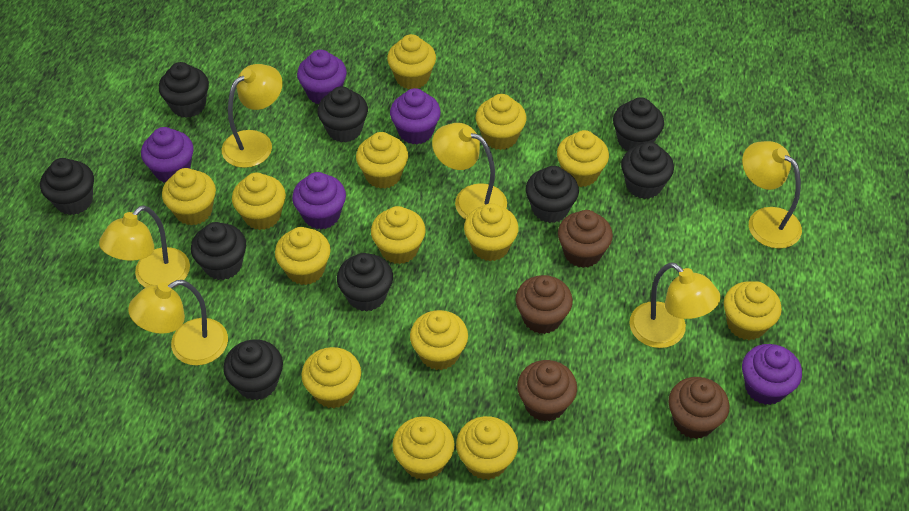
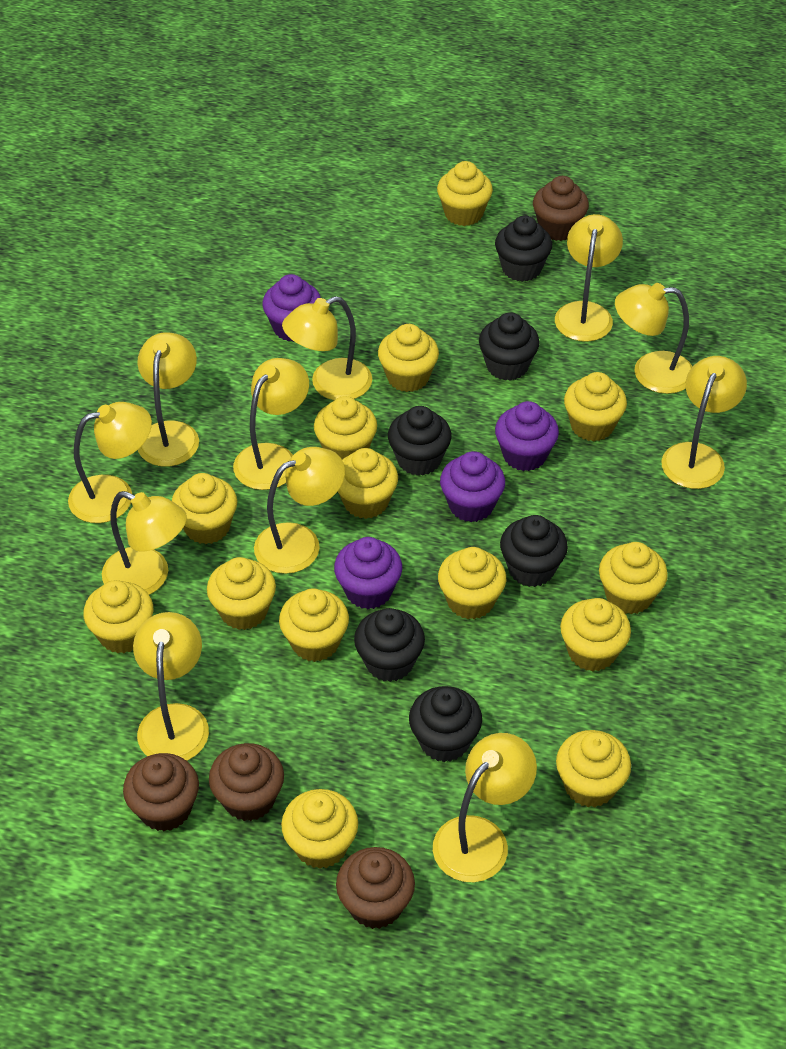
black cupcake: 9 -> 6
purple cupcake: 5 -> 4
yellow lamp: 6 -> 11

